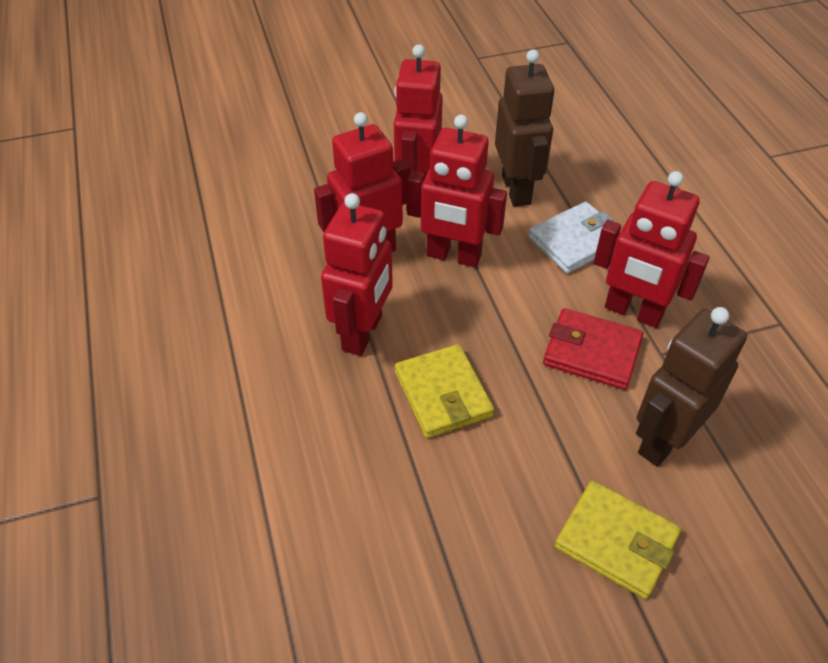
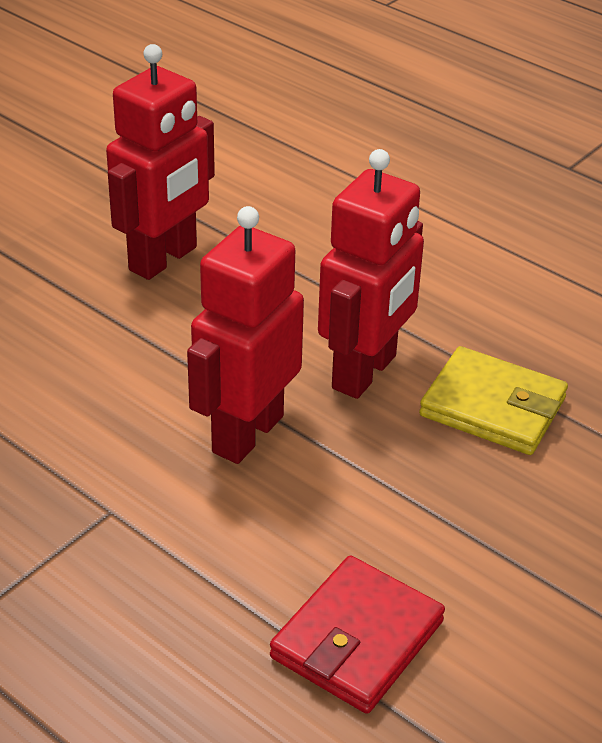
brown robot: 2 -> 0
red robot: 5 -> 3
white wallet: 1 -> 0
yellow wallet: 2 -> 1

